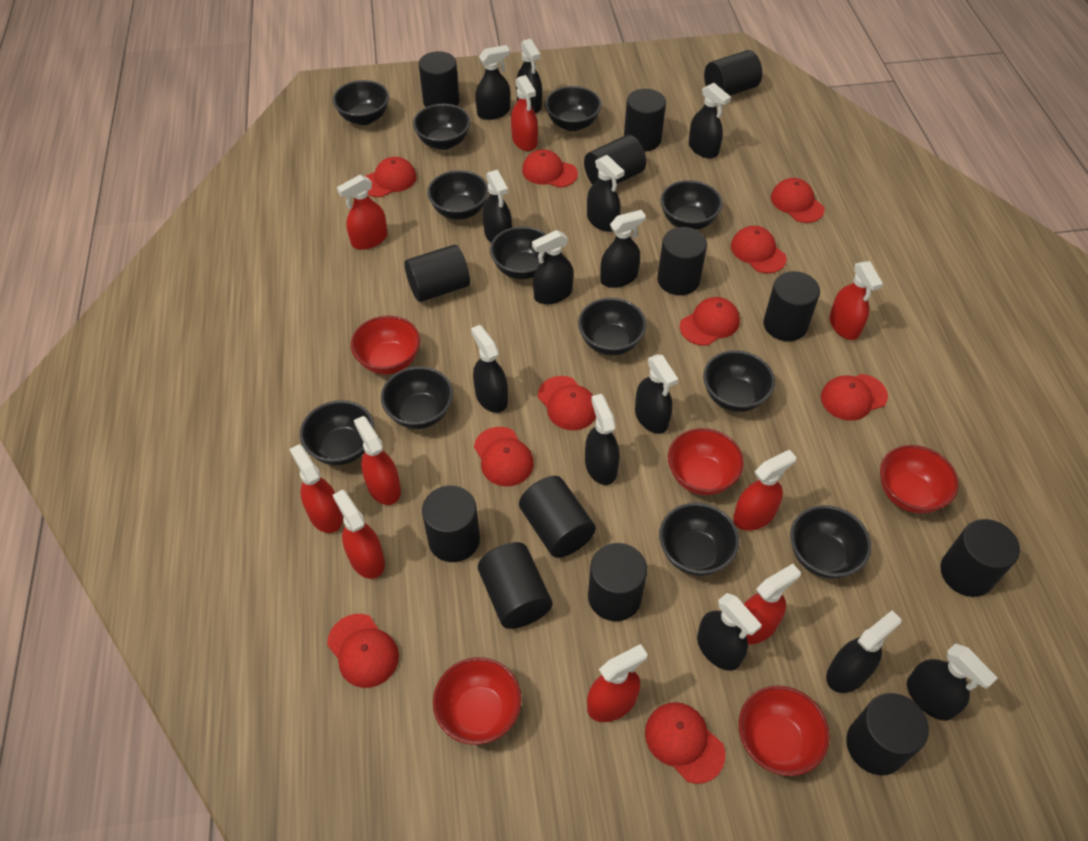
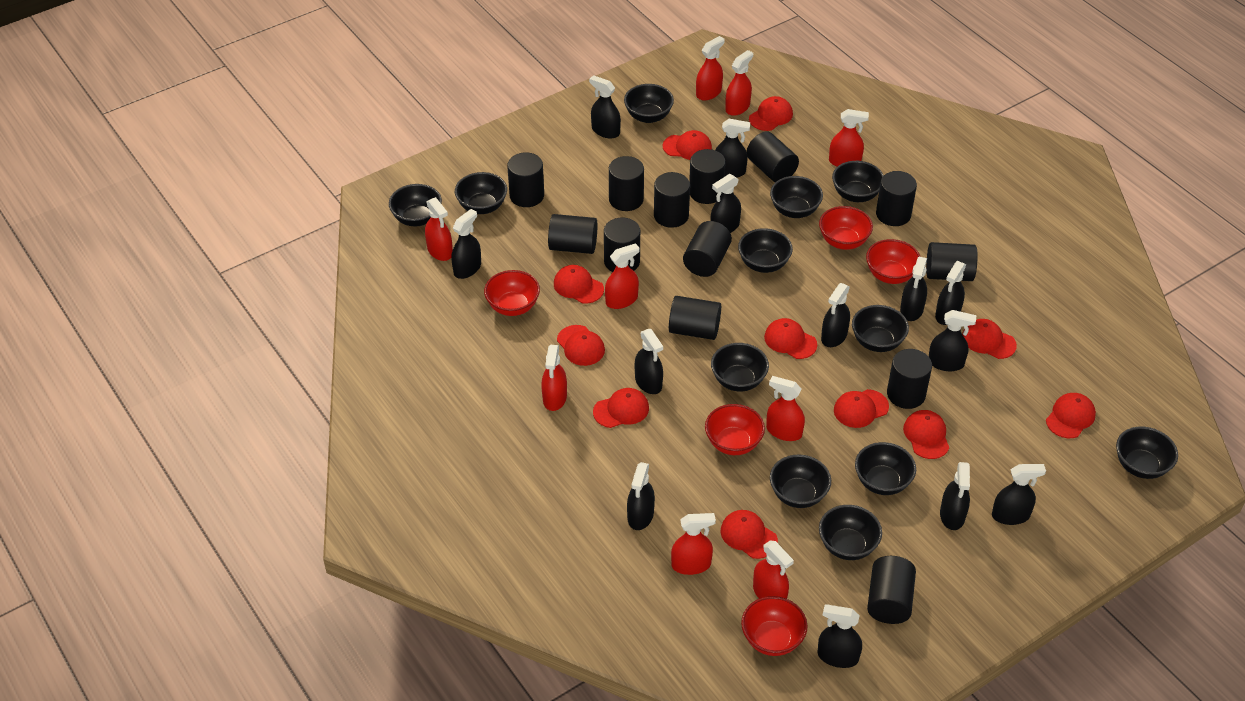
red cap: 10 -> 11

